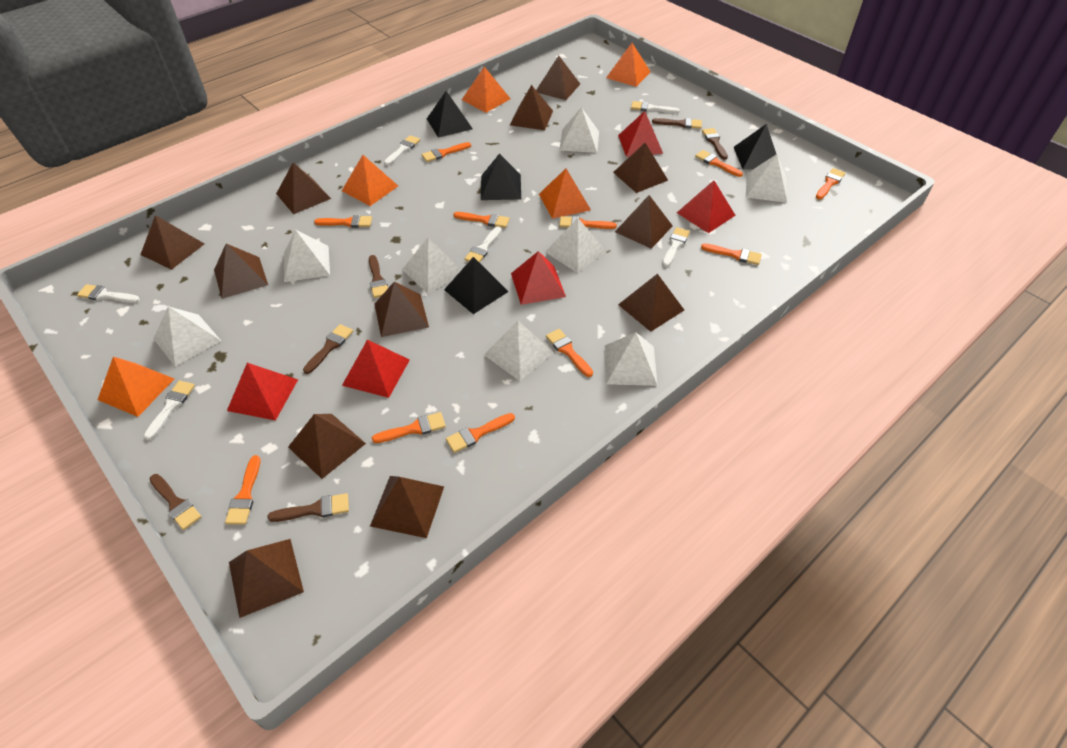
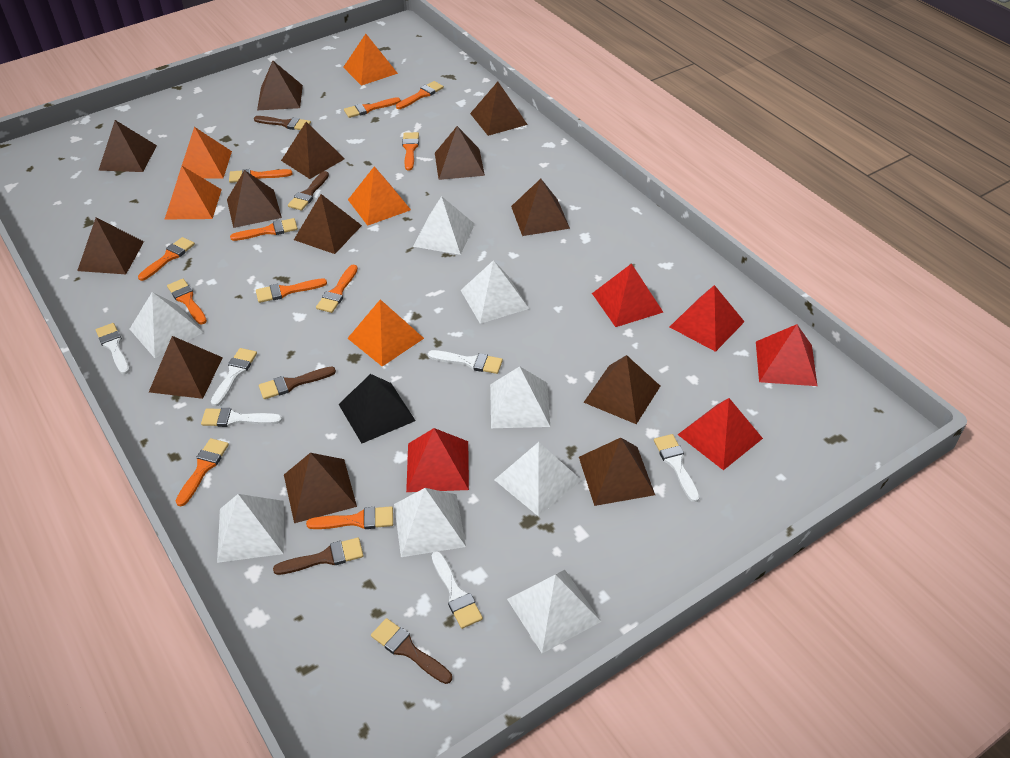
black pyramid: 4 -> 1
brown brush: 6 -> 5
brown pyramid: 12 -> 13

